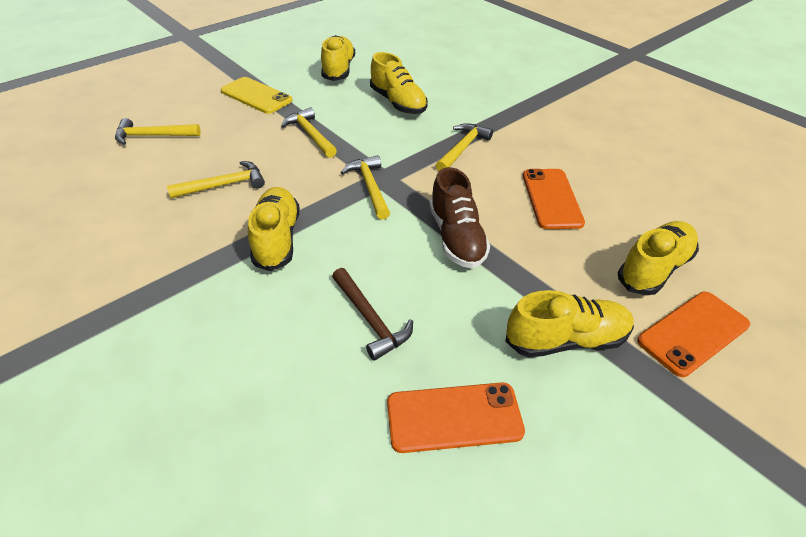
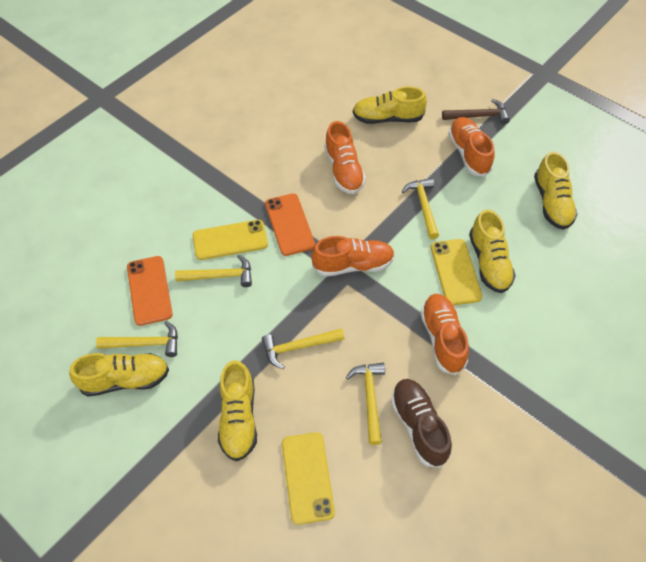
orange phone: 3 -> 2
orange shoe: 0 -> 4
yellow phone: 1 -> 3

